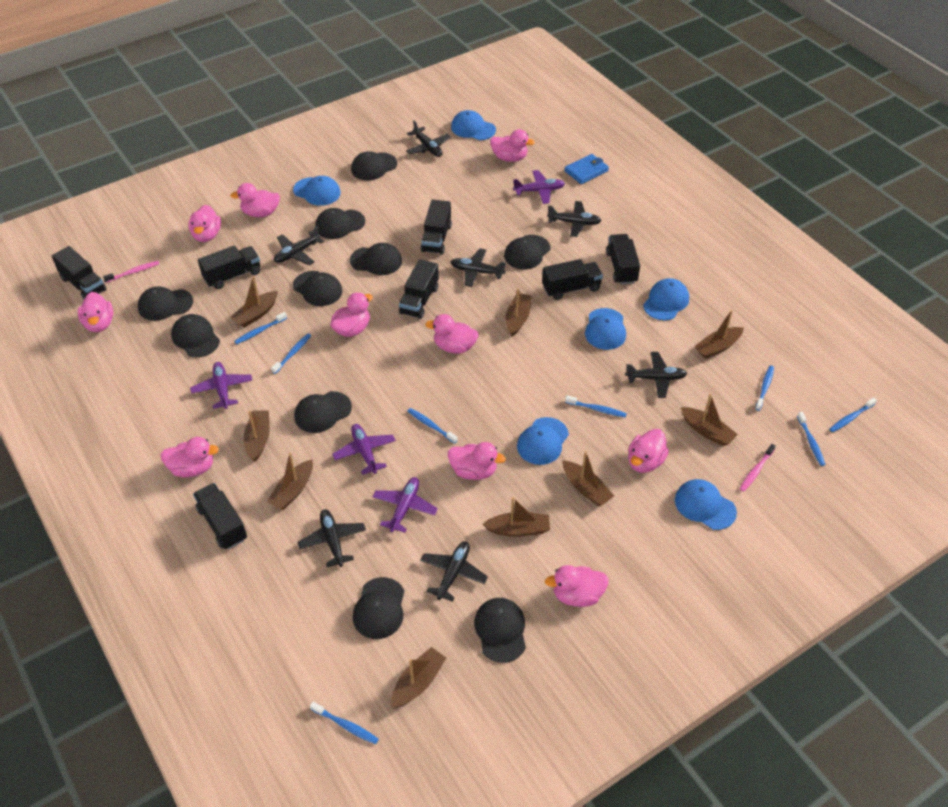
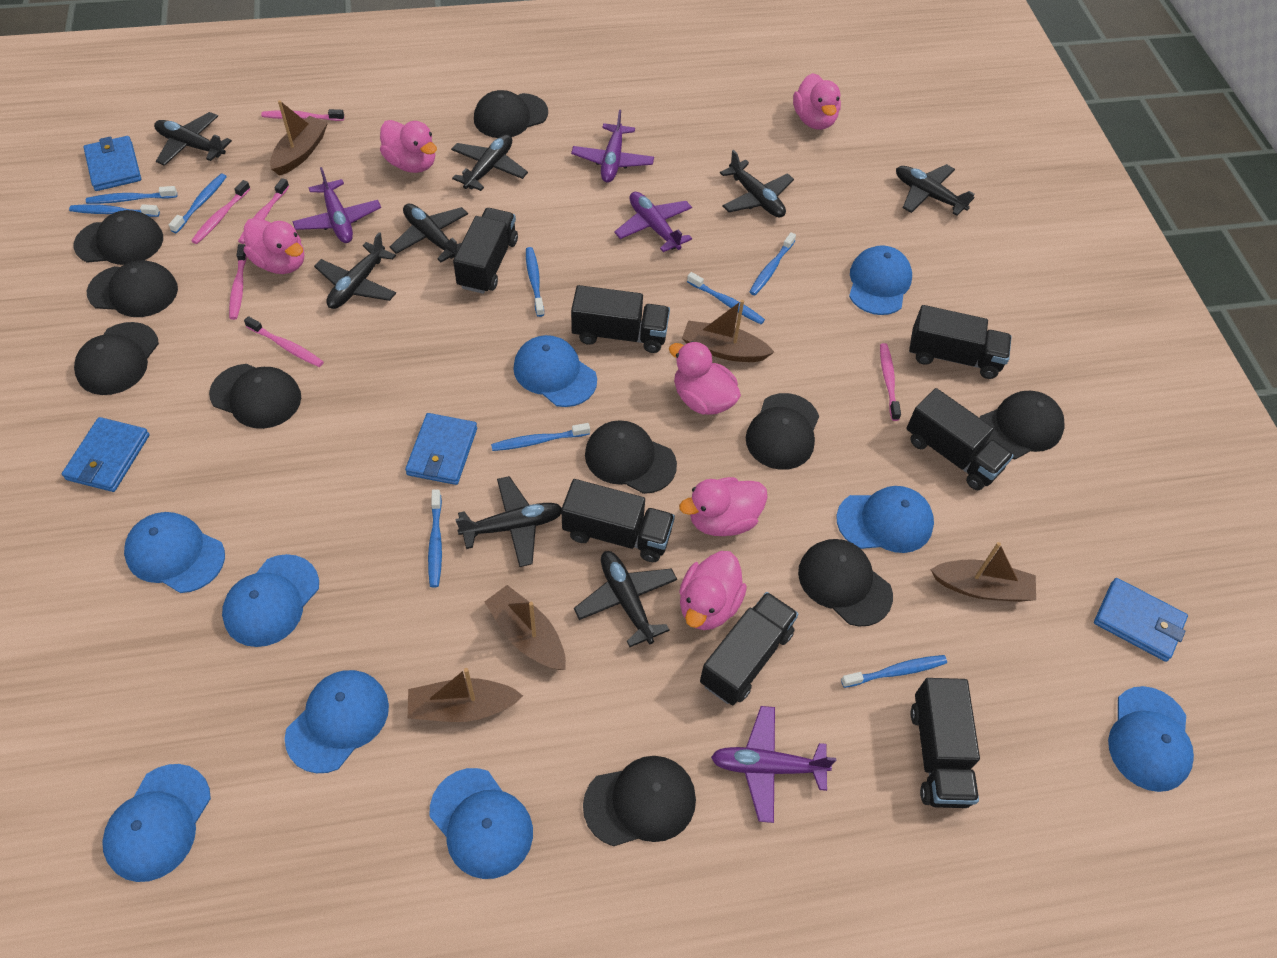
black plane: 7 -> 8
blue cap: 6 -> 9
blue toothbrush: 8 -> 9
blue wallet: 1 -> 4
brown boat: 9 -> 5
pink duck: 10 -> 6
pink toothbrush: 2 -> 6

